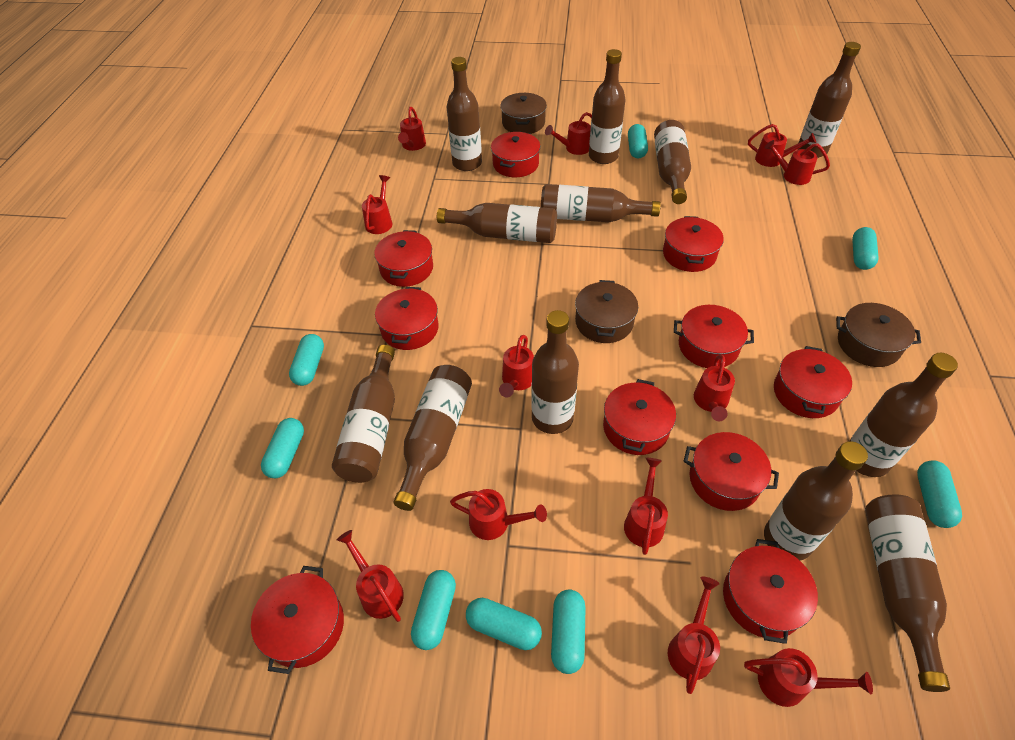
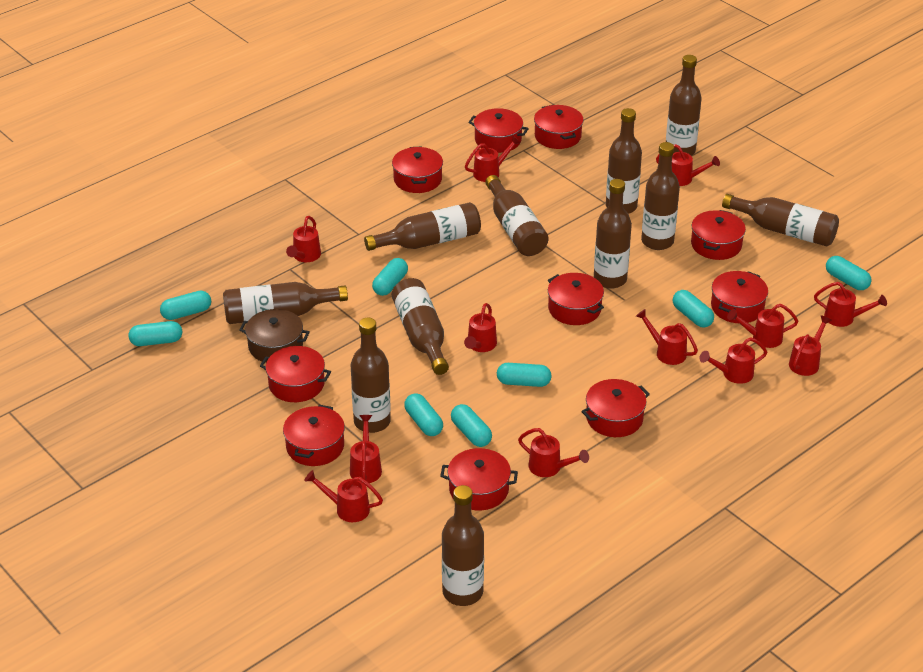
brown bottle: 12 -> 11
brown pot: 3 -> 1

